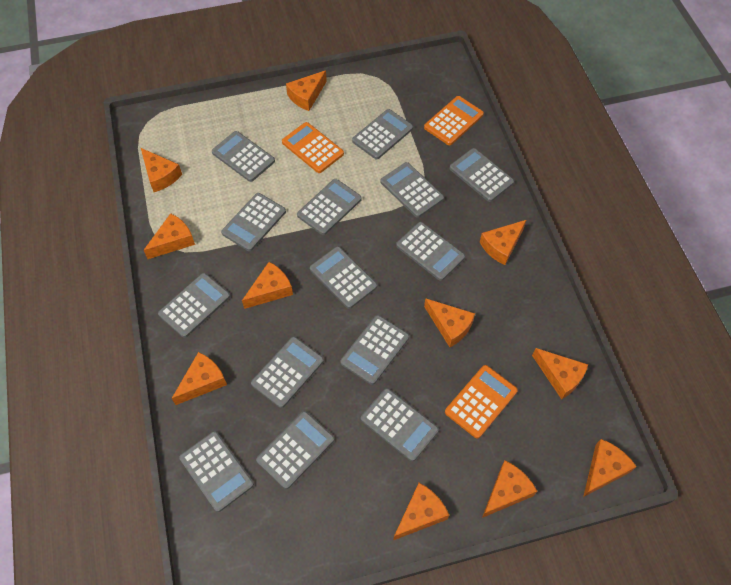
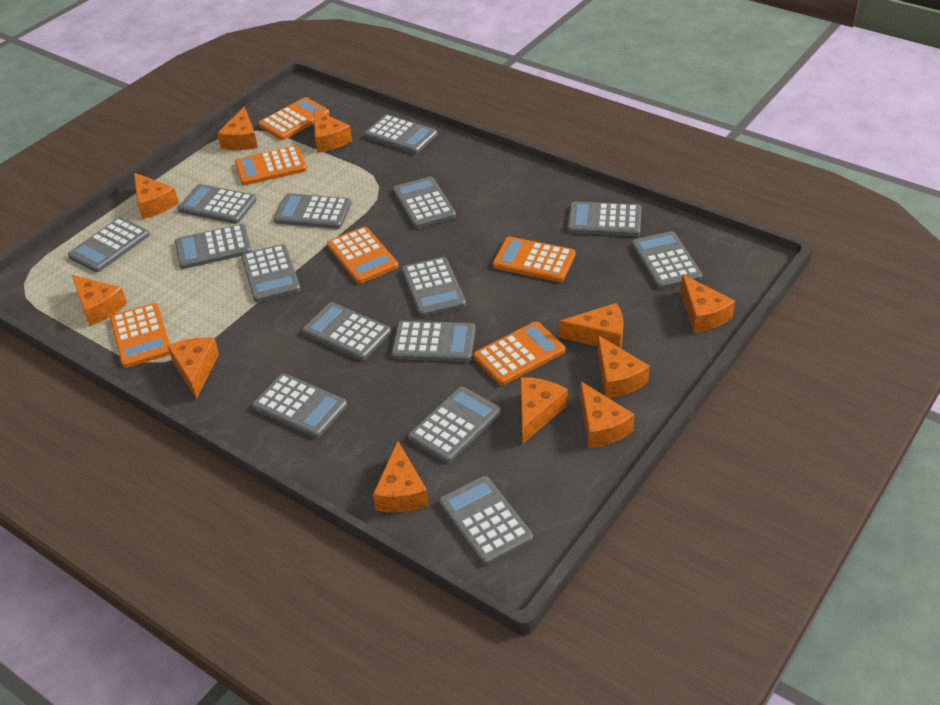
grey calculator: 14 -> 15
orange calculator: 3 -> 6

